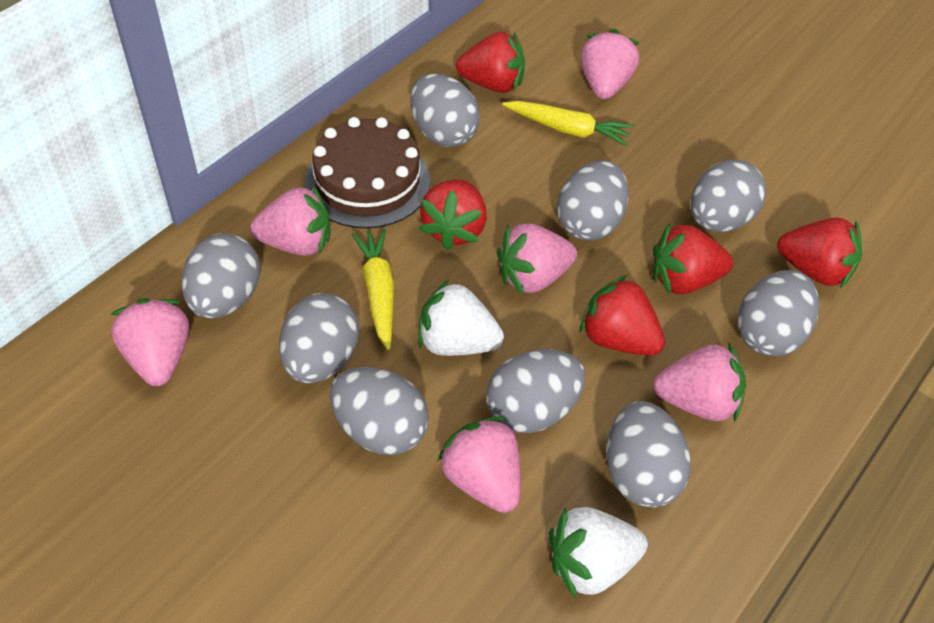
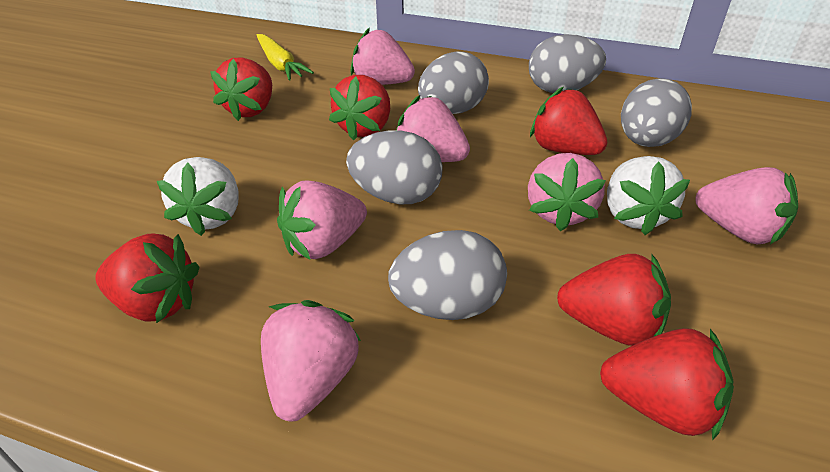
brown cake: 1 -> 0
grey egg: 9 -> 5
red strawberry: 5 -> 6
yellow carrot: 2 -> 1

